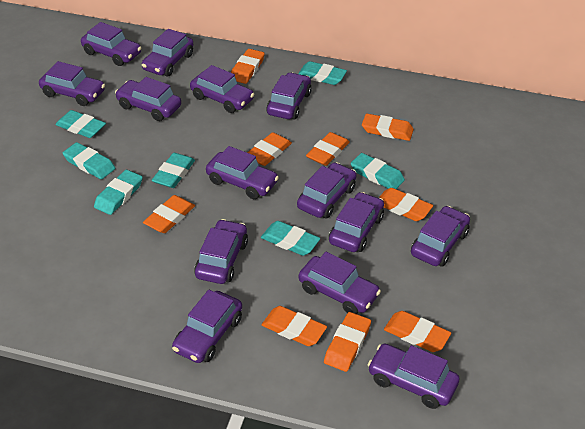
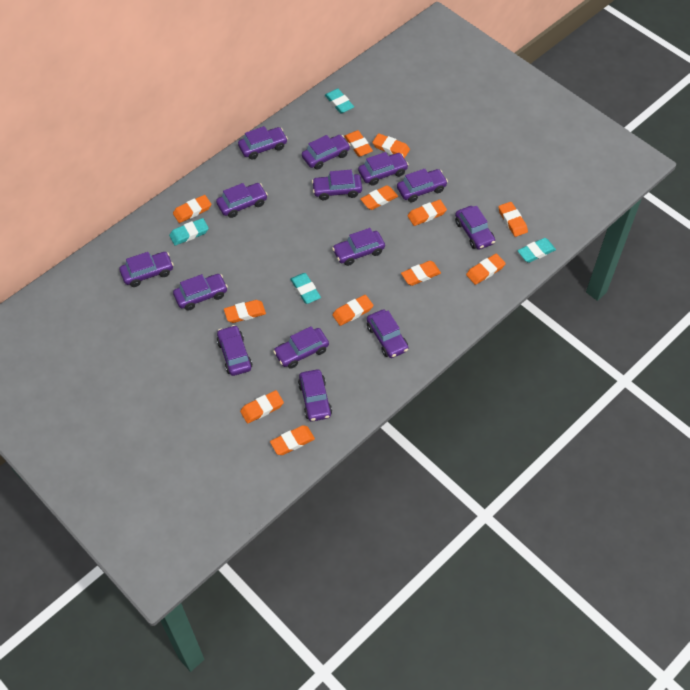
orange eraser: 9 -> 12
turquoise eraser: 7 -> 4

